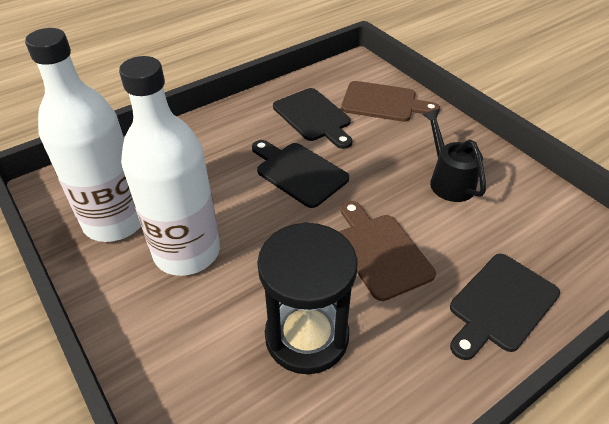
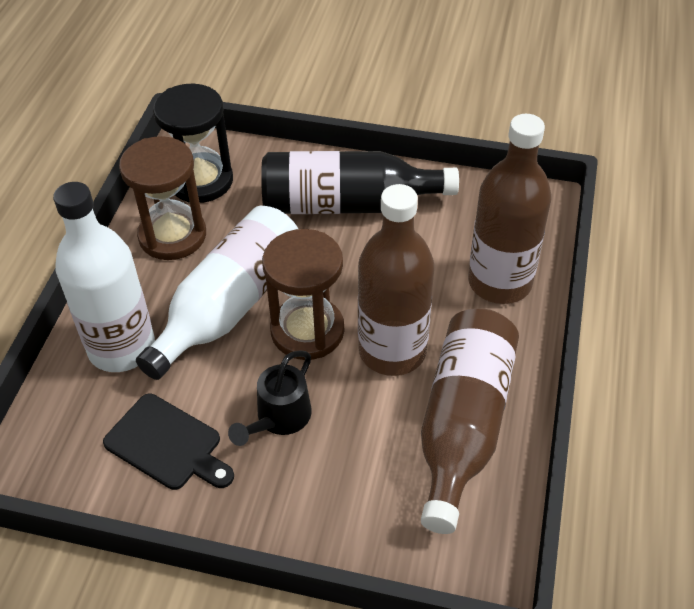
black bottle: 0 -> 1
black cutting board: 3 -> 1
brown bottle: 0 -> 3
brown cutting board: 2 -> 0
brown hourglass: 0 -> 2

